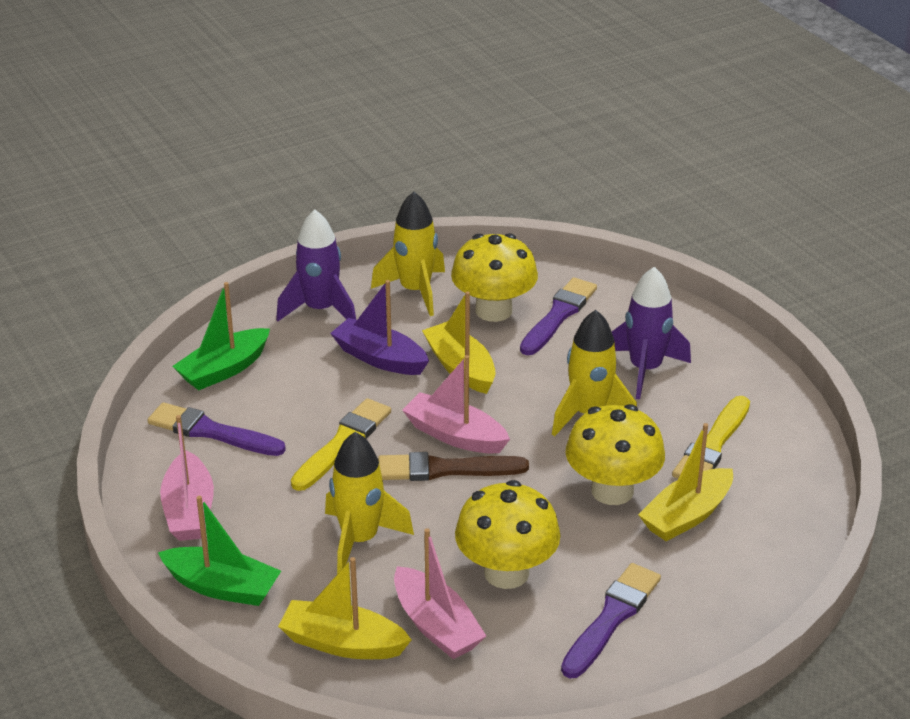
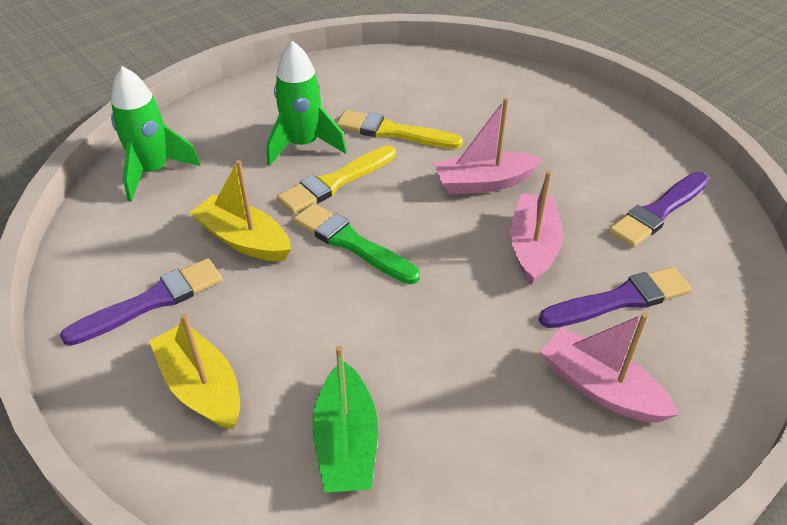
brown brush: 1 -> 0
green boat: 2 -> 1
green brush: 0 -> 1
green rocket: 0 -> 2
purple boat: 1 -> 0
purple rocket: 2 -> 0
yellow boat: 3 -> 2
yellow mushroom: 3 -> 0
yellow rocket: 3 -> 0

